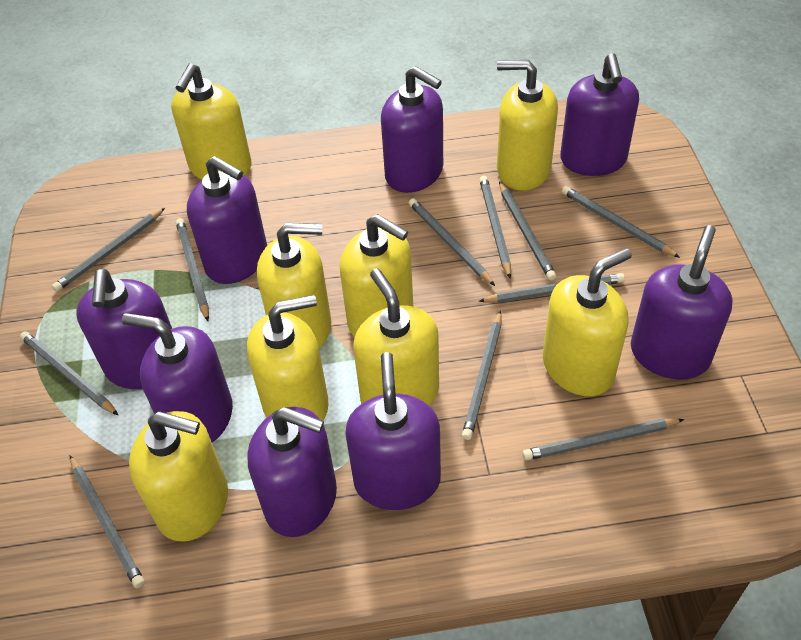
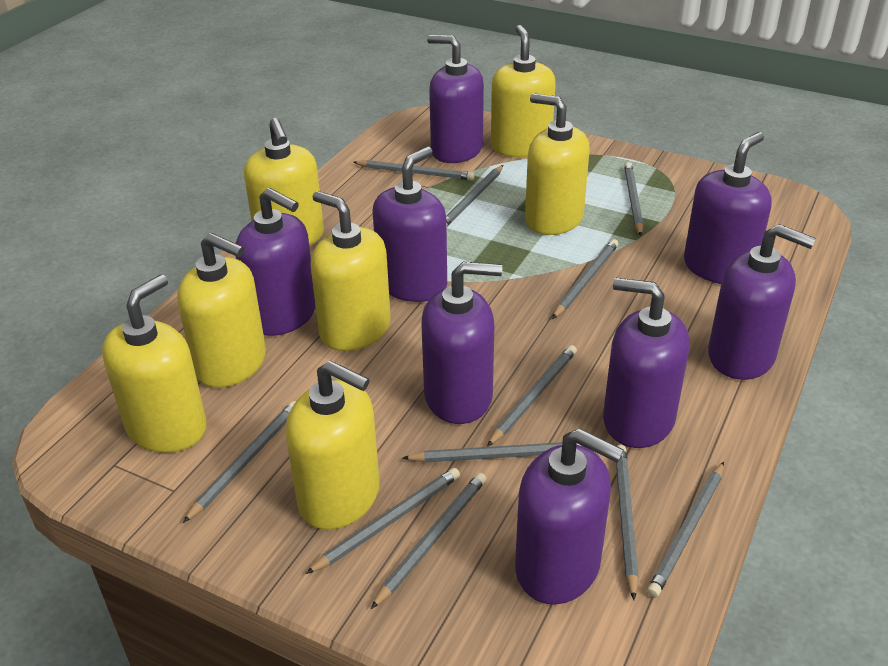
yellow soap dispenser: 8 -> 7

